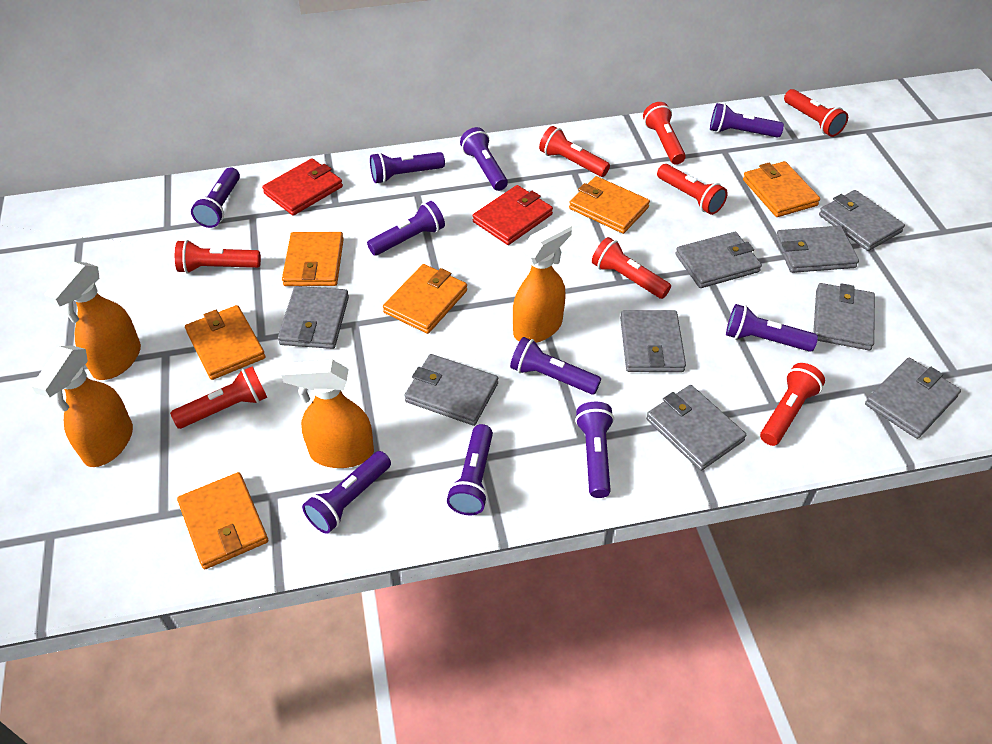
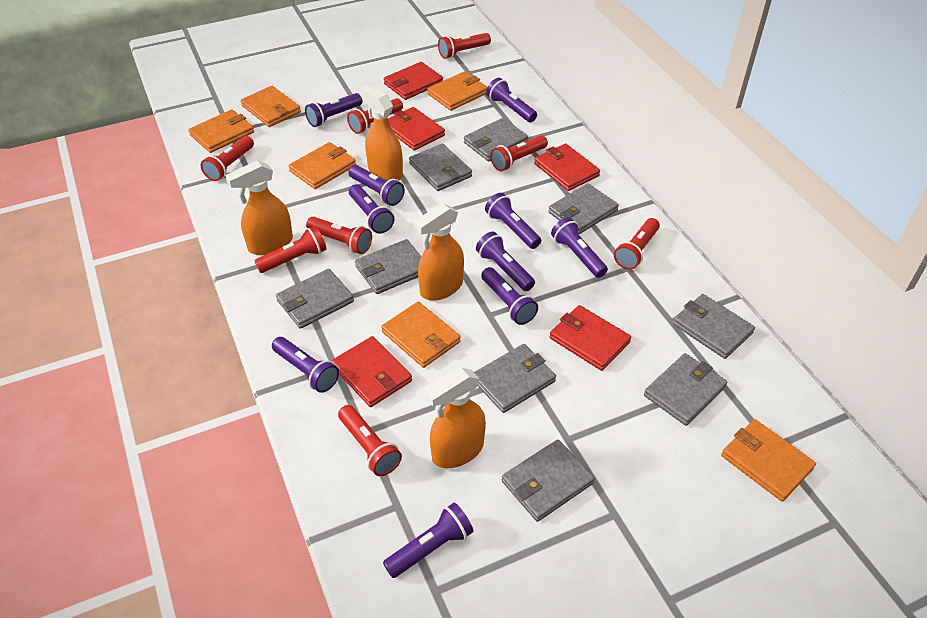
red wallet: 2 -> 5

